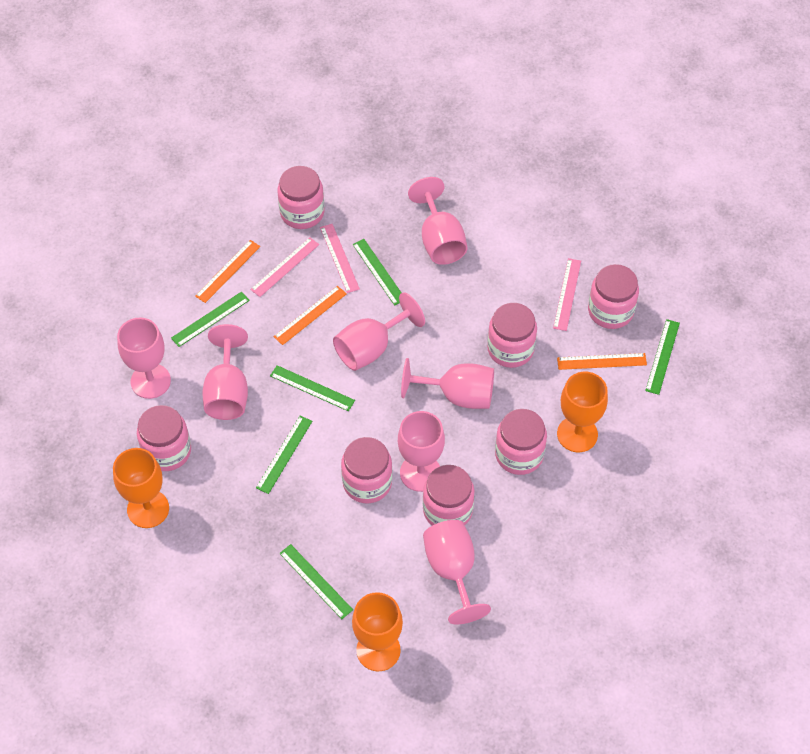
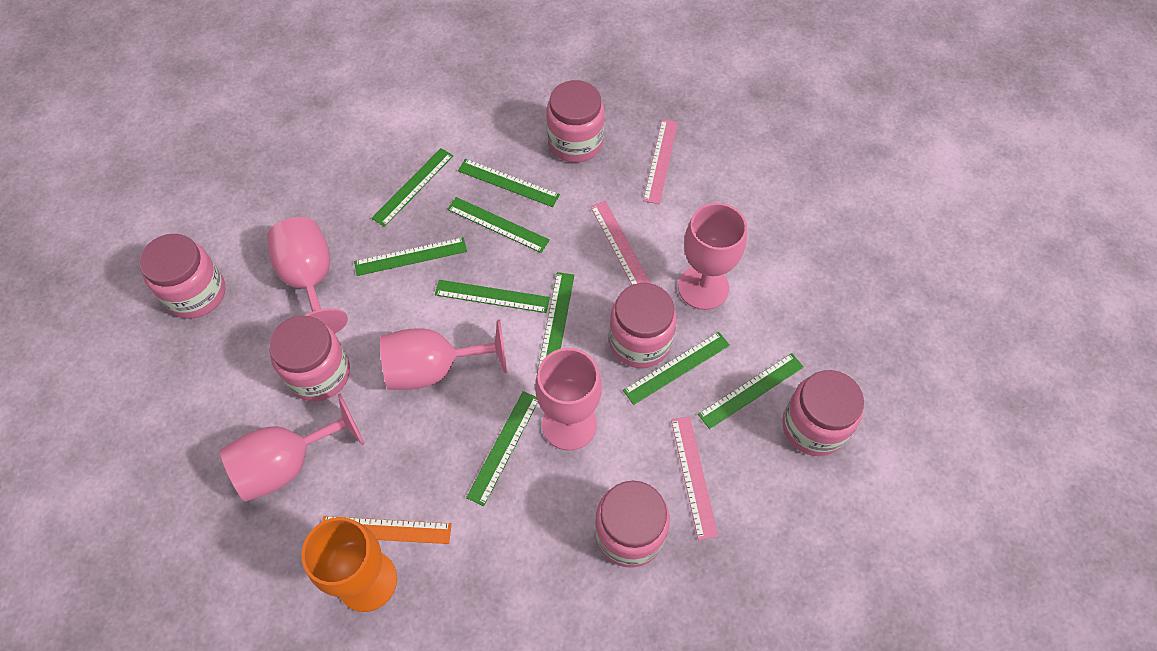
green ruler: 6 -> 9
orange goblet: 3 -> 1
orange ruler: 3 -> 1
pink goblet: 7 -> 5
pink jar: 7 -> 6

